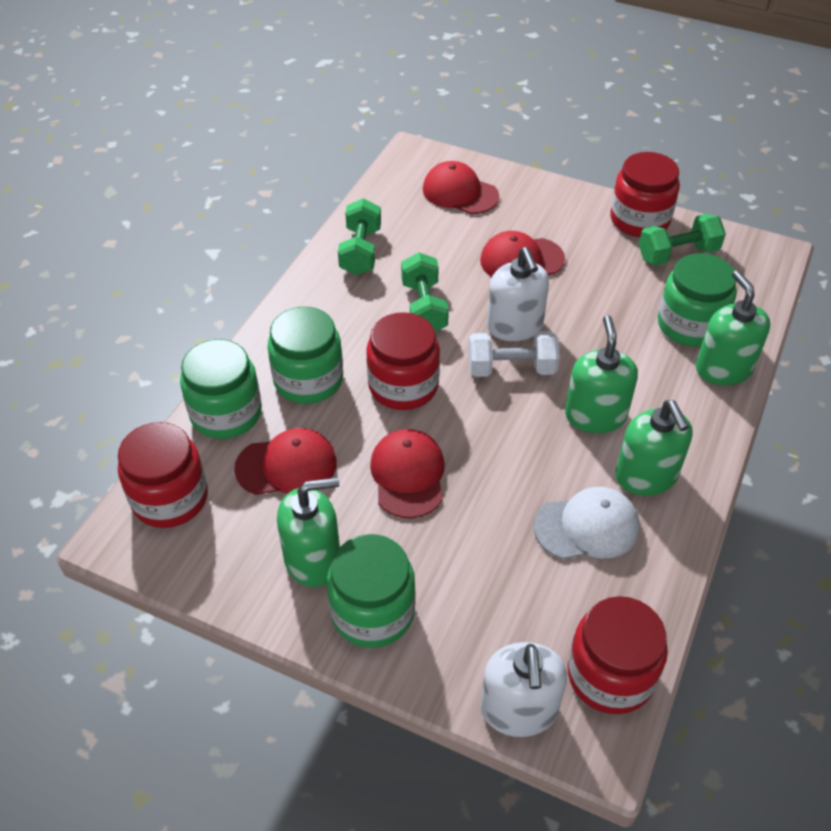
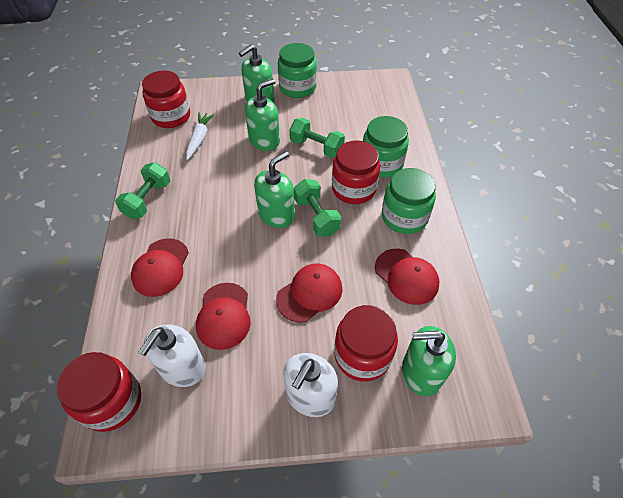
green jar: 4 -> 3
white cap: 1 -> 0
white carrot: 0 -> 1
white dumbbell: 1 -> 0

